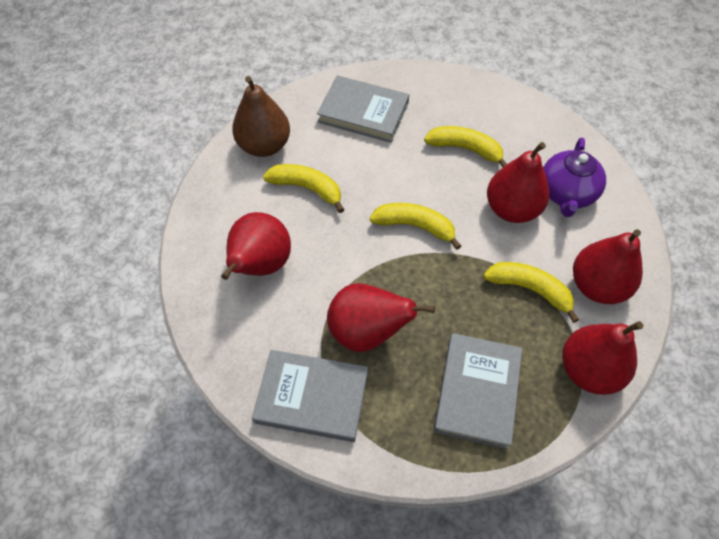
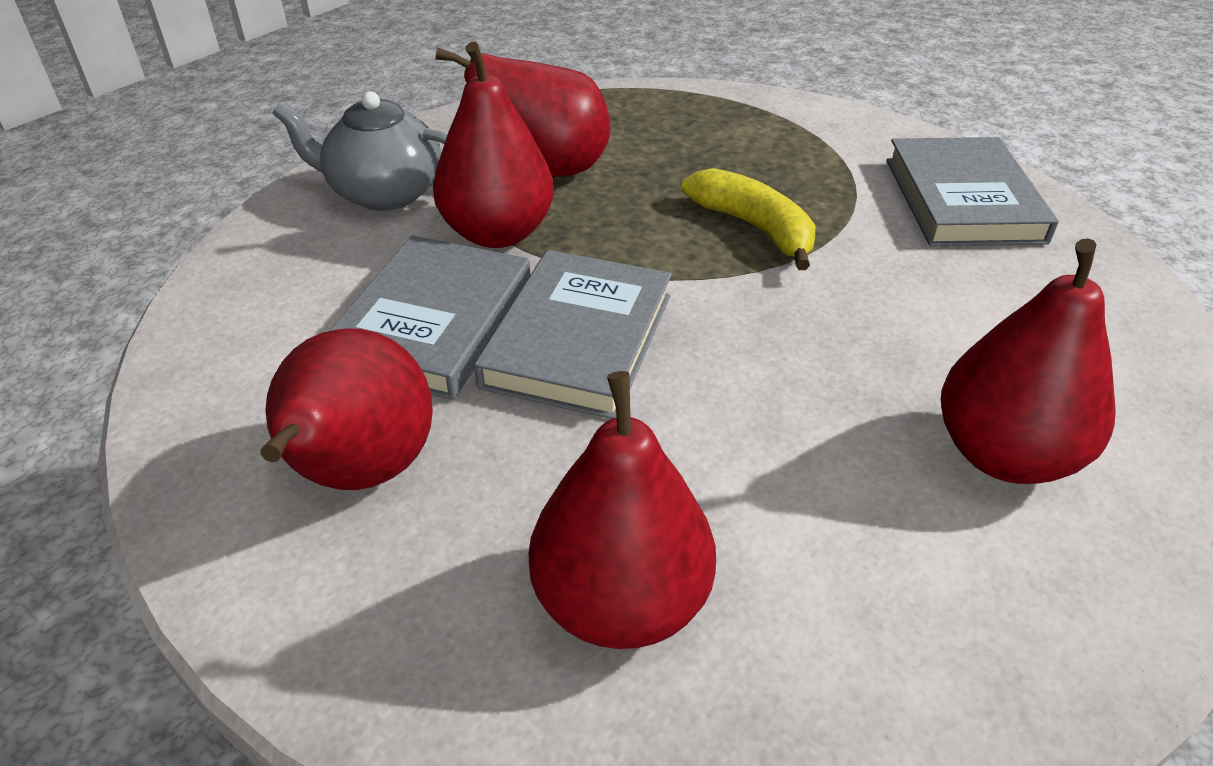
brown pear: 1 -> 0
grey teapot: 0 -> 1
purple teapot: 1 -> 0
yellow banana: 4 -> 1

